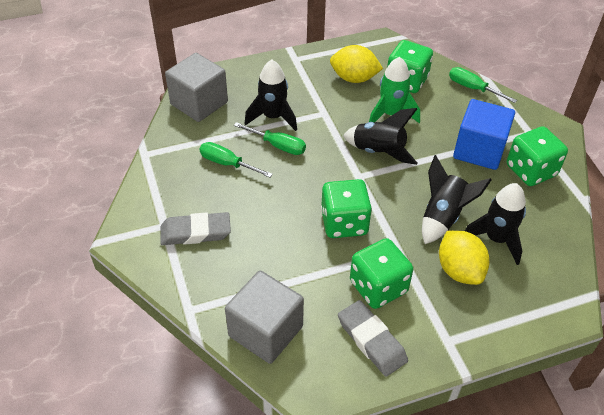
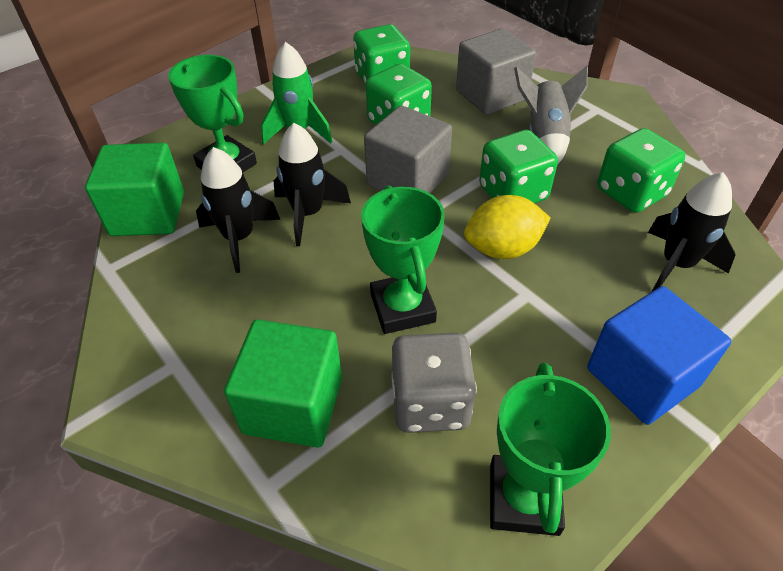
black rocket: 4 -> 3
green cube: 0 -> 2
green screwdriver: 3 -> 0
green trophy: 0 -> 3
grey dice: 0 -> 1
grey eraser: 2 -> 0
grey rocket: 0 -> 1
yellow lemon: 2 -> 1

